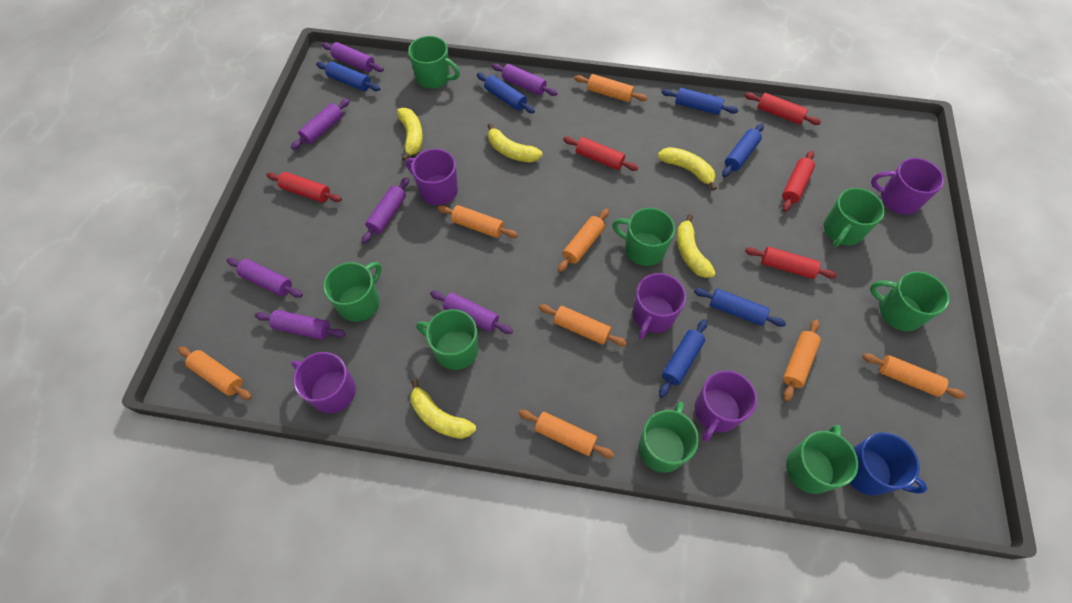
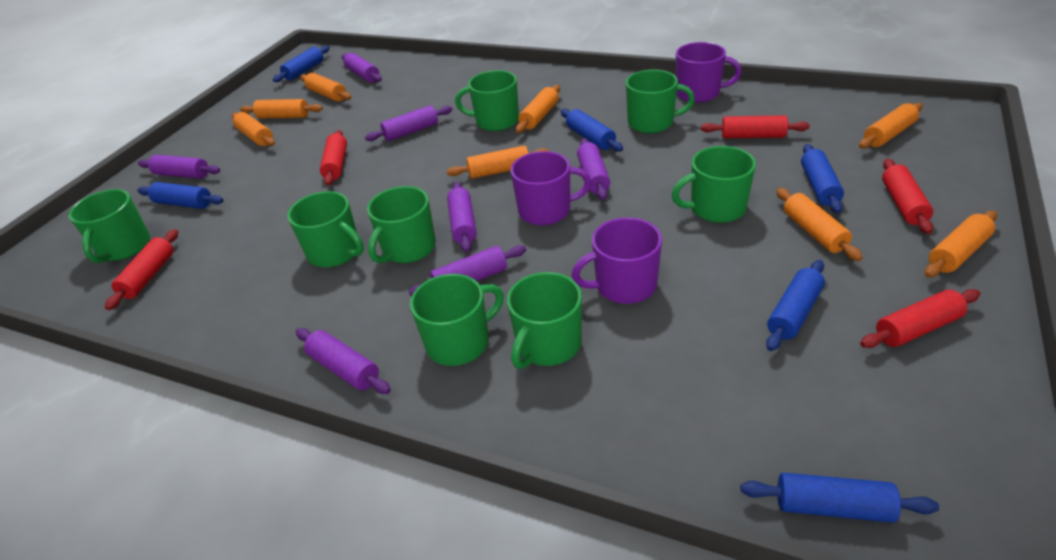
blue mug: 1 -> 0
purple mug: 5 -> 3
yellow banana: 5 -> 0

